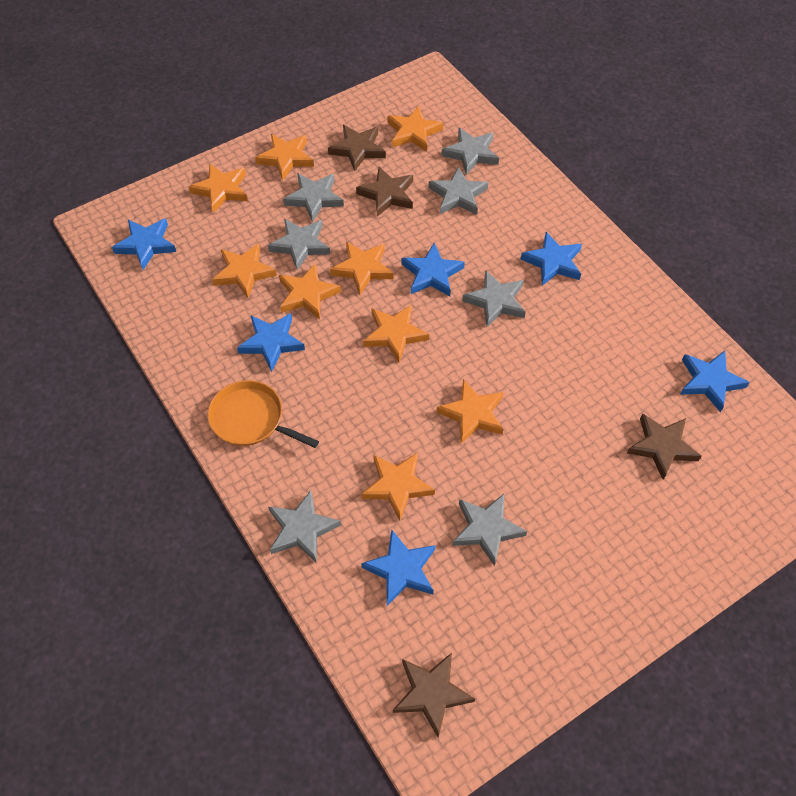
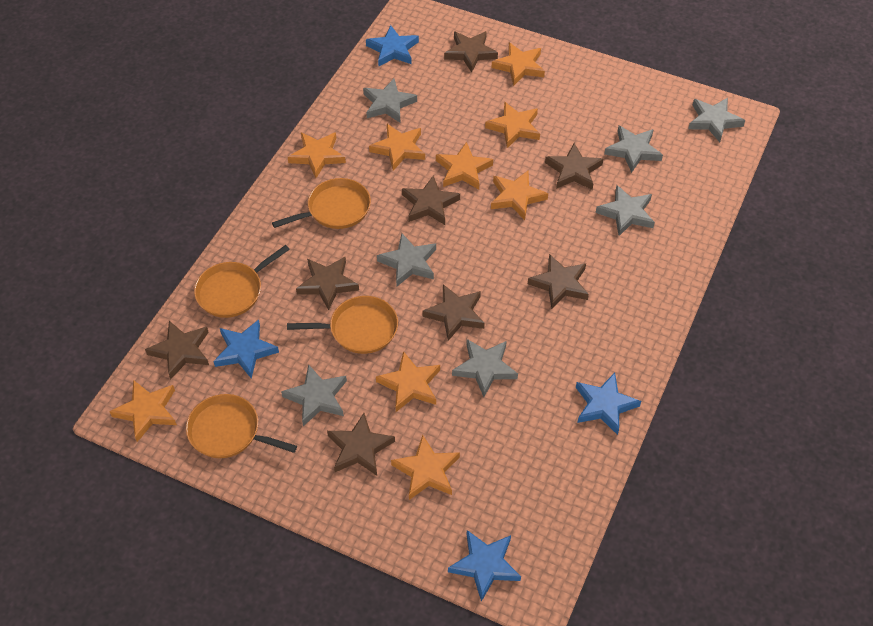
blue star: 6 -> 4
brown star: 4 -> 8
orange pan: 1 -> 4

